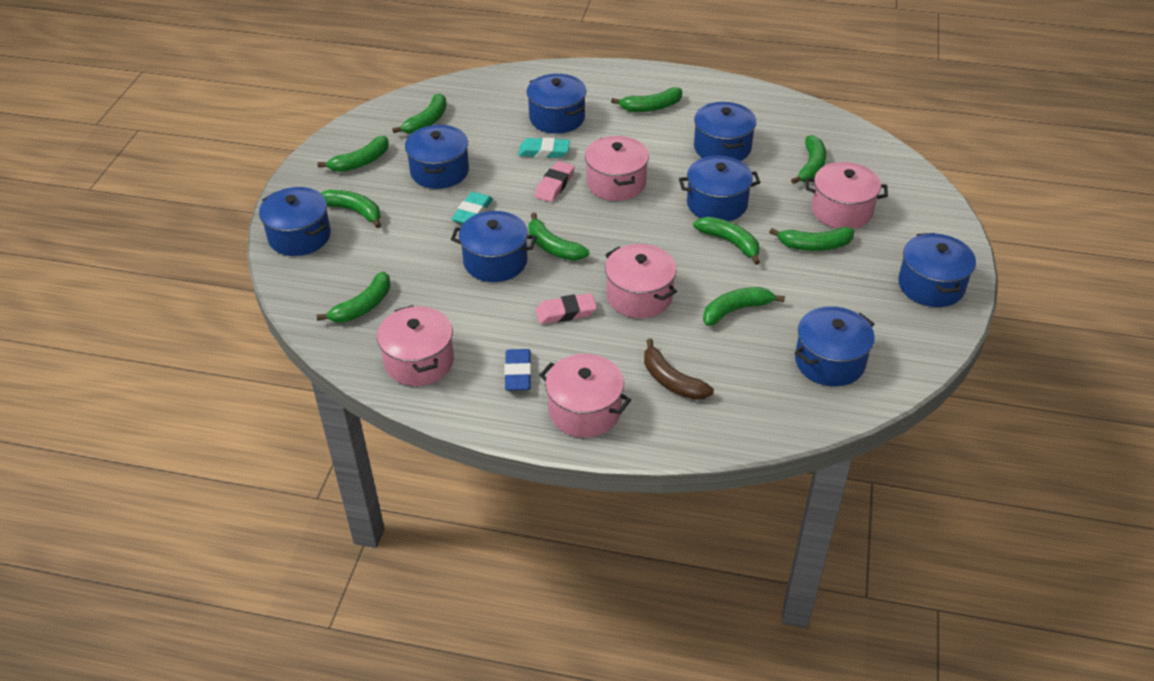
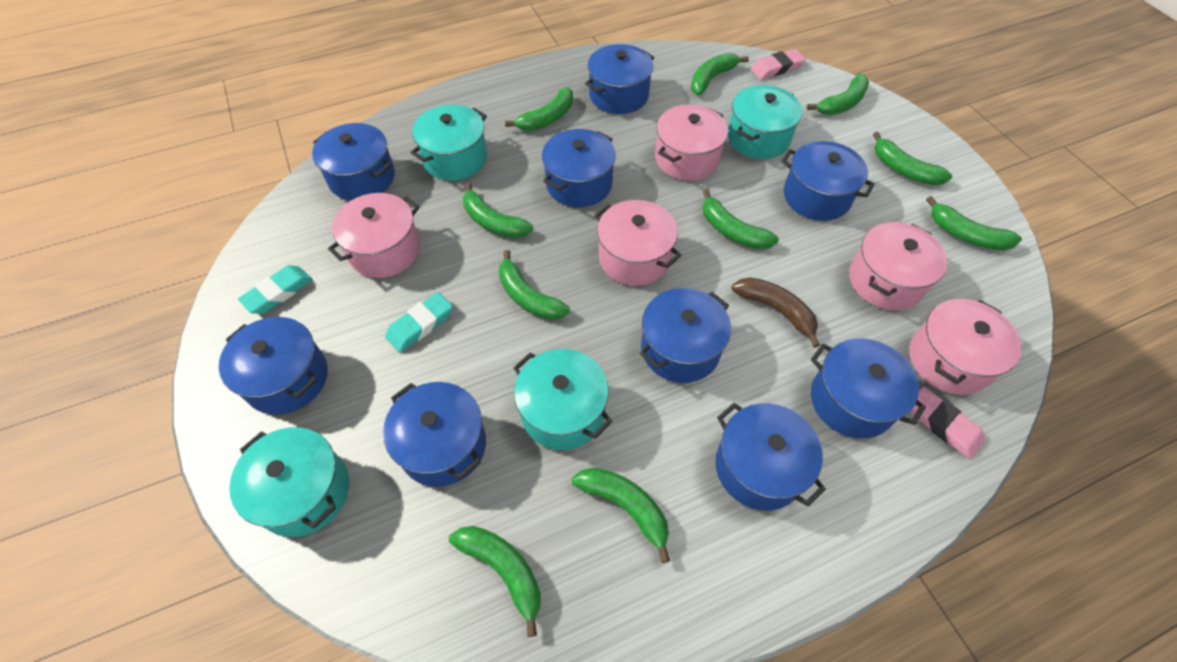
blue eraser: 1 -> 0
blue pot: 8 -> 9
turquoise pot: 0 -> 4

